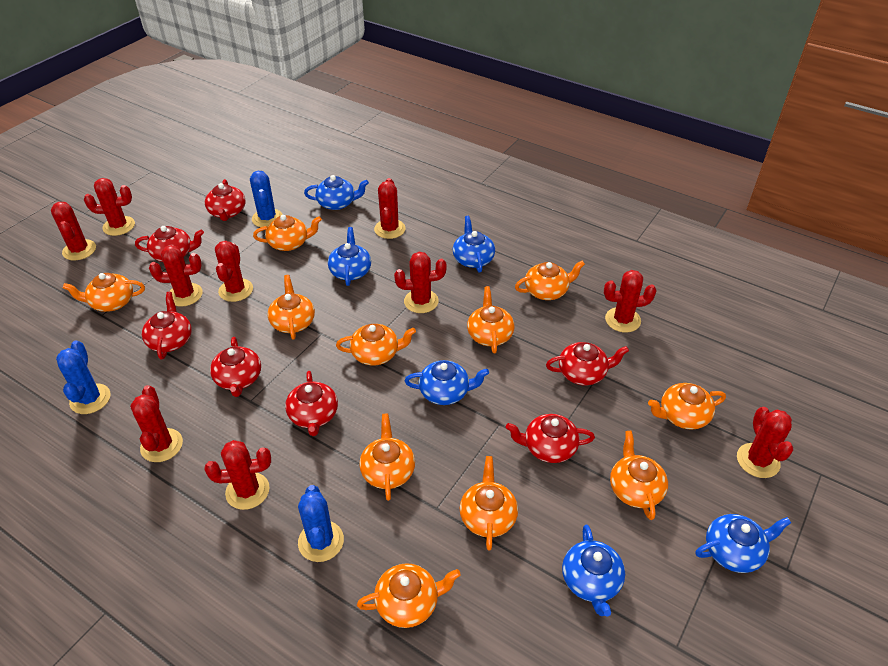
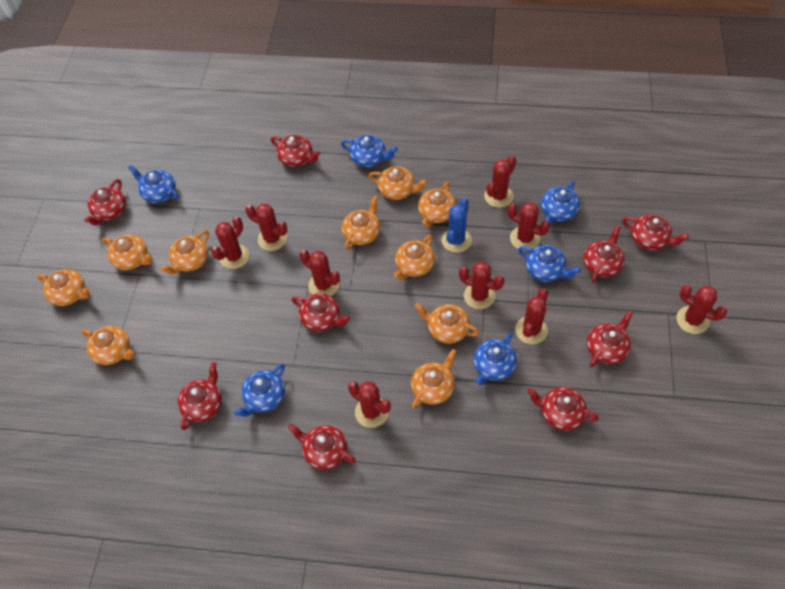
blue cactus: 3 -> 1
orange teapot: 11 -> 10
red cactus: 10 -> 9
red teapot: 7 -> 9

